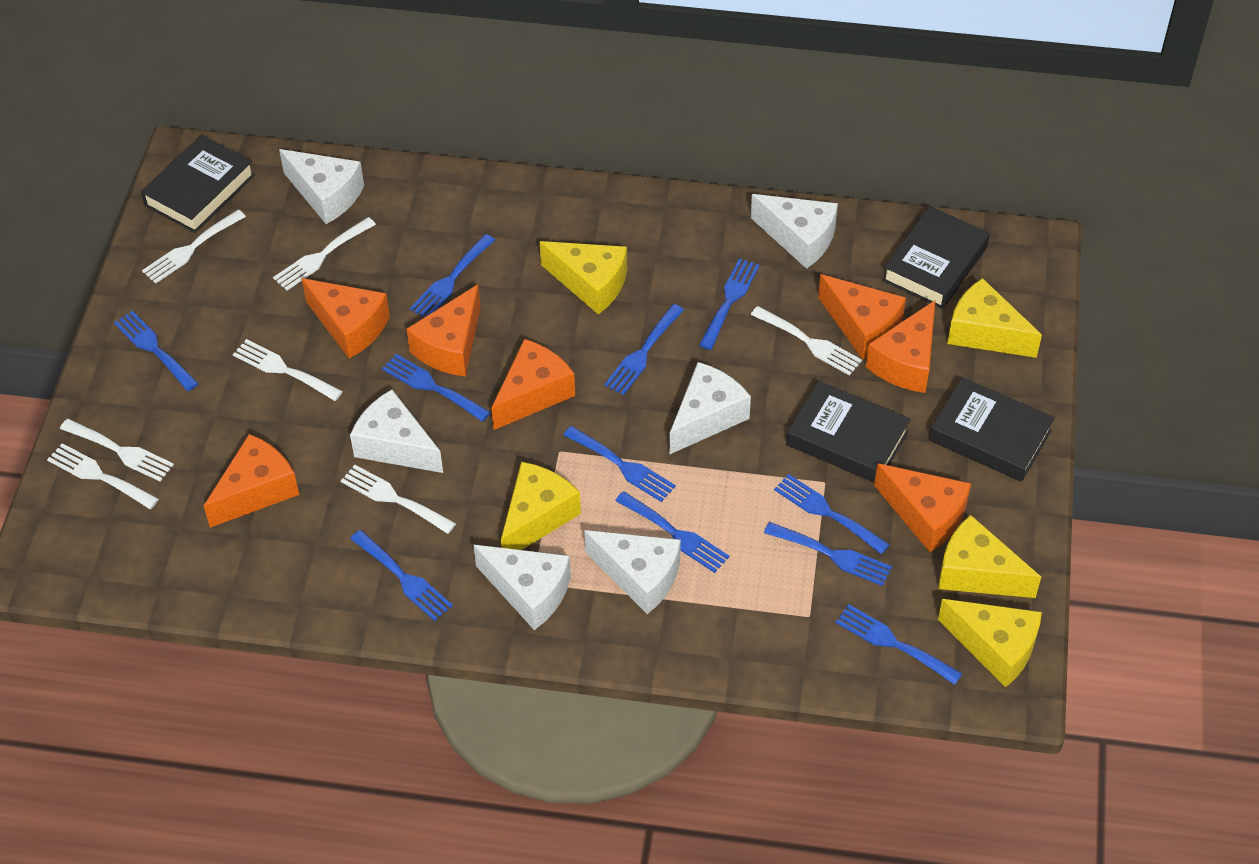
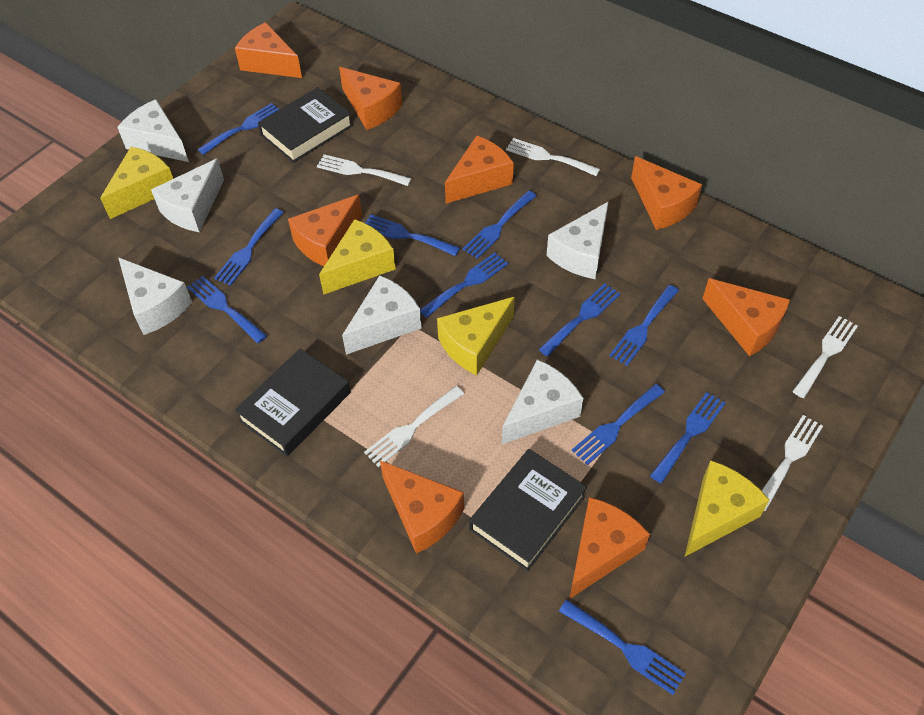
black book: 4 -> 3
orange cheese: 7 -> 8
white fork: 7 -> 5
yellow cheese: 5 -> 4

